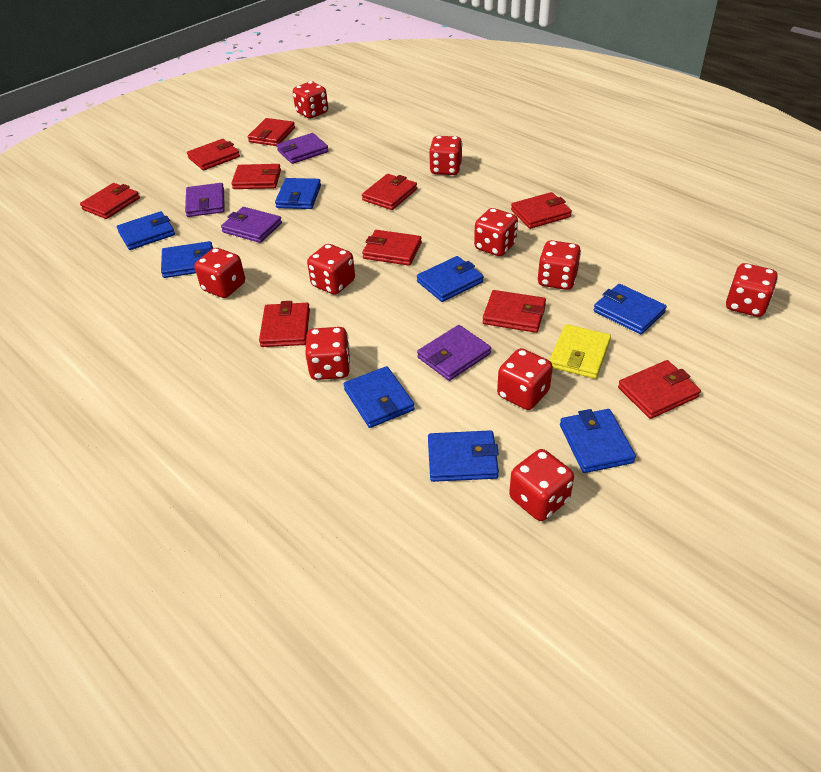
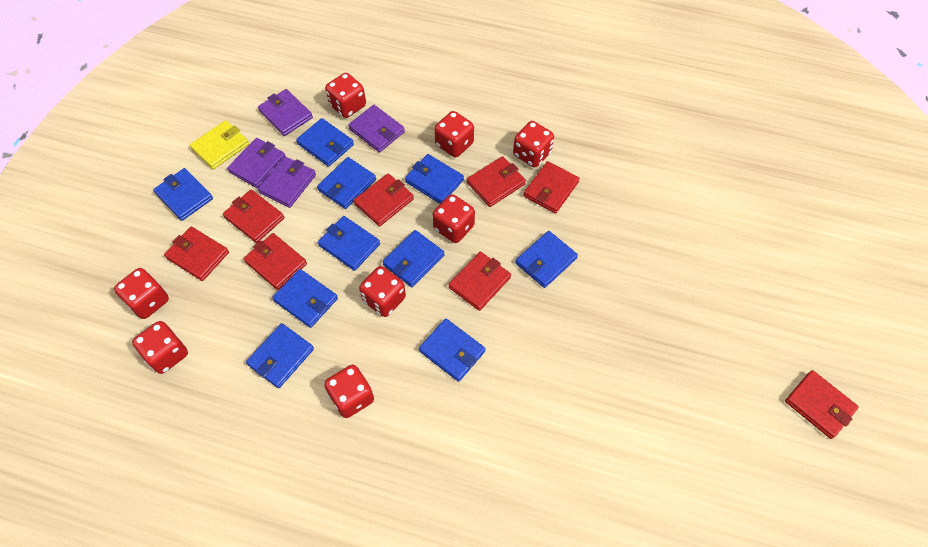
blue wallet: 8 -> 10
red dice: 10 -> 8
red wallet: 10 -> 8

